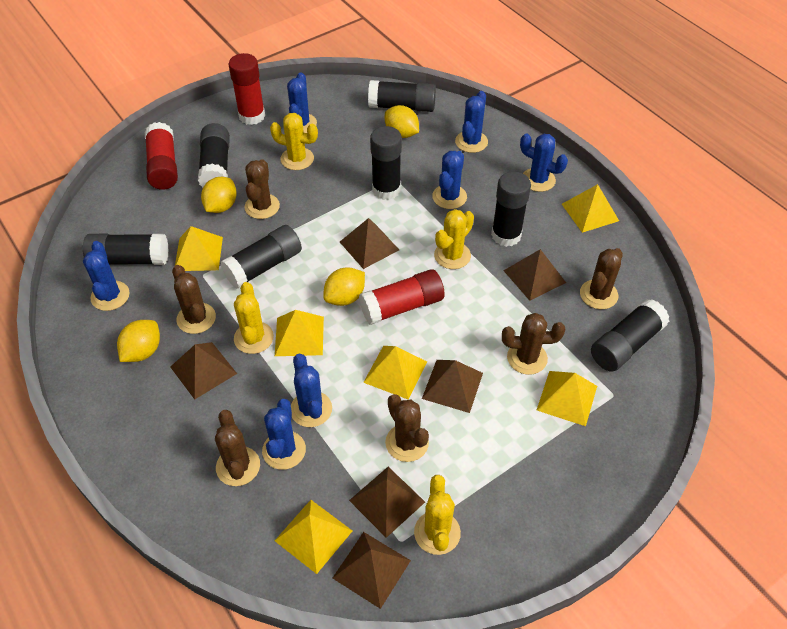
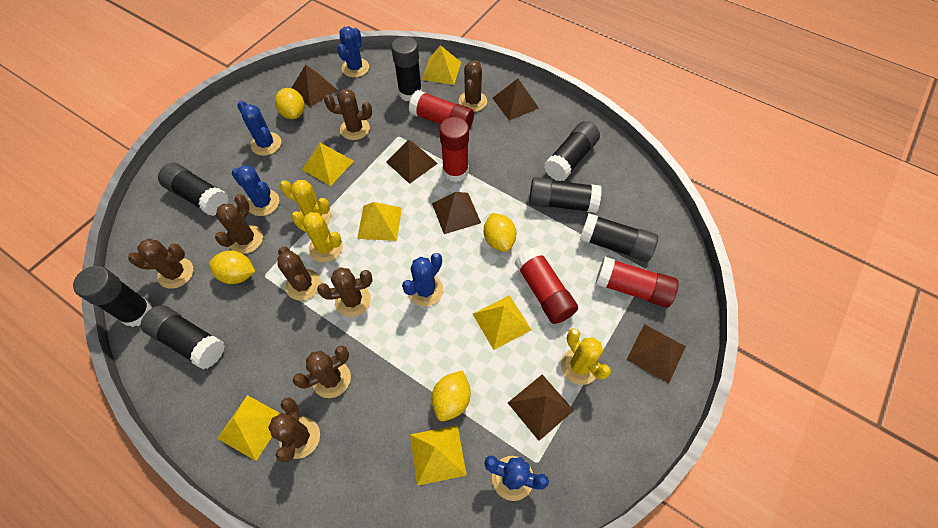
blue cactus: 7 -> 5
brown cactus: 6 -> 8
red glue stick: 3 -> 4
yellow cactus: 4 -> 3

